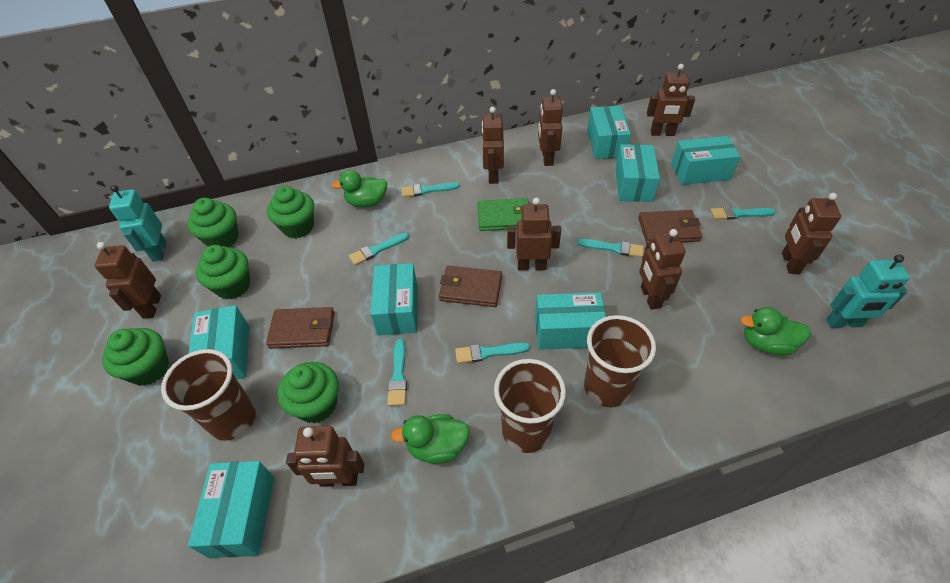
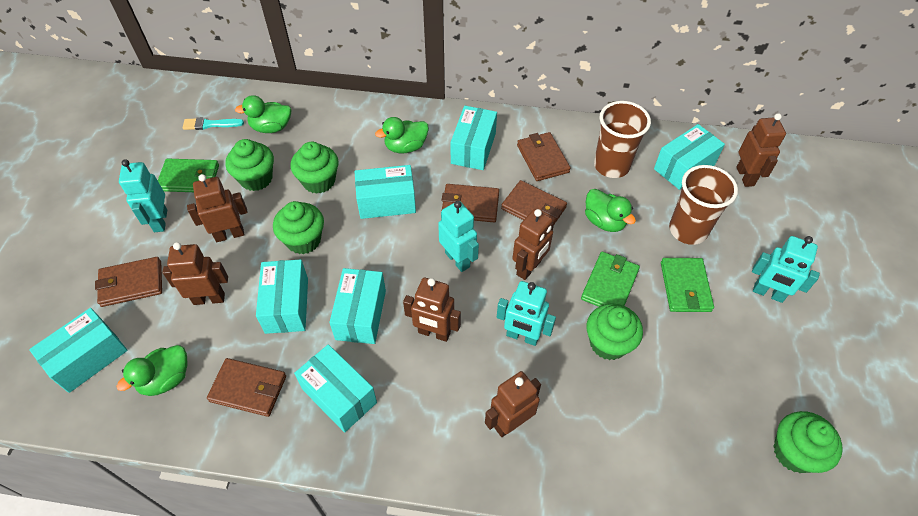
brown cup: 3 -> 2
brown robot: 8 -> 6
brown wallet: 3 -> 5
green duck: 3 -> 4
green wallet: 1 -> 3
turquoise brush: 6 -> 1
turquoise robot: 2 -> 4

